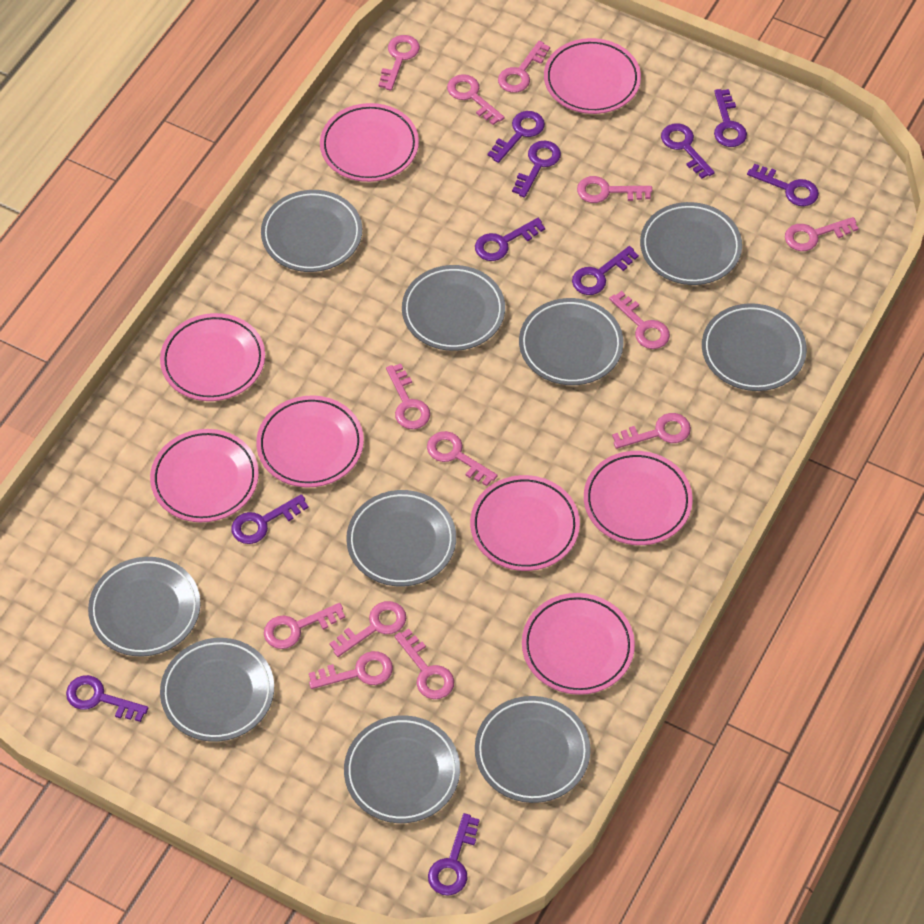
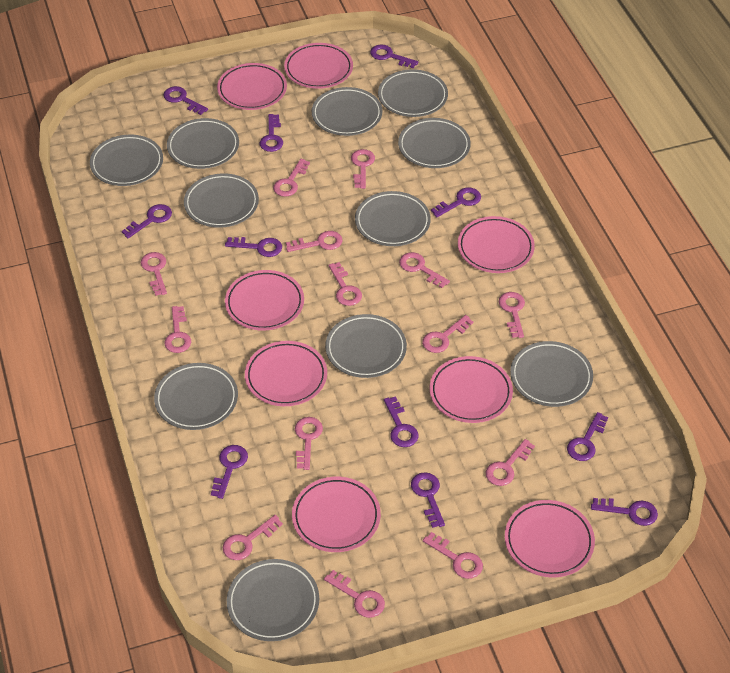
grey plate: 10 -> 11
pink key: 13 -> 14
purple key: 10 -> 11

